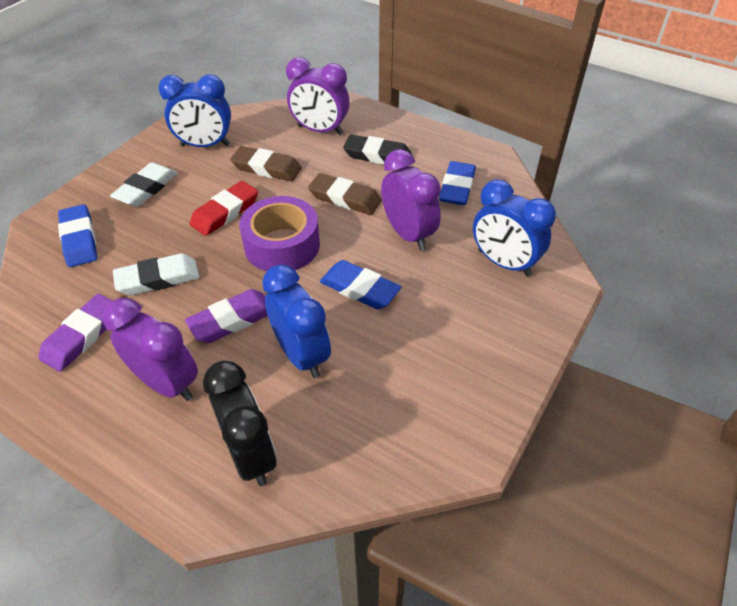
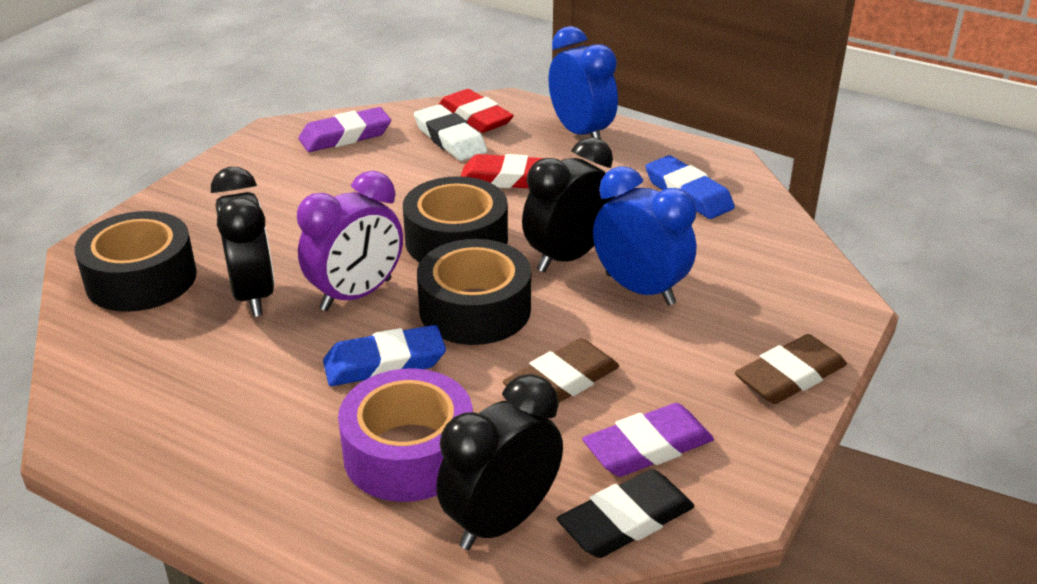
black clock: 1 -> 3
black tape: 0 -> 3
blue clock: 3 -> 2
blue eraser: 3 -> 2
purple clock: 3 -> 1
red eraser: 1 -> 2
white eraser: 2 -> 1

